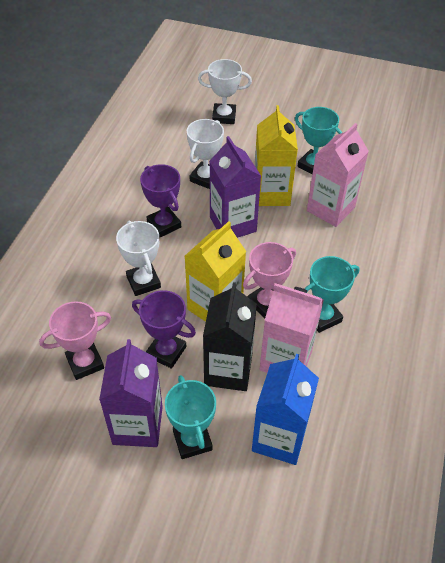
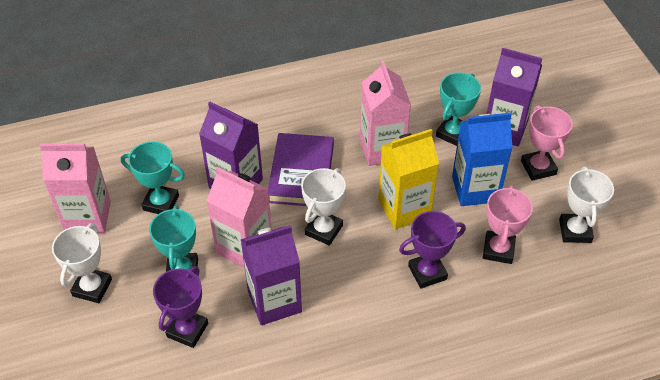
black carton: 1 -> 0
pink carton: 2 -> 3
purple book: 0 -> 1
purple carton: 2 -> 3
yellow carton: 2 -> 1

